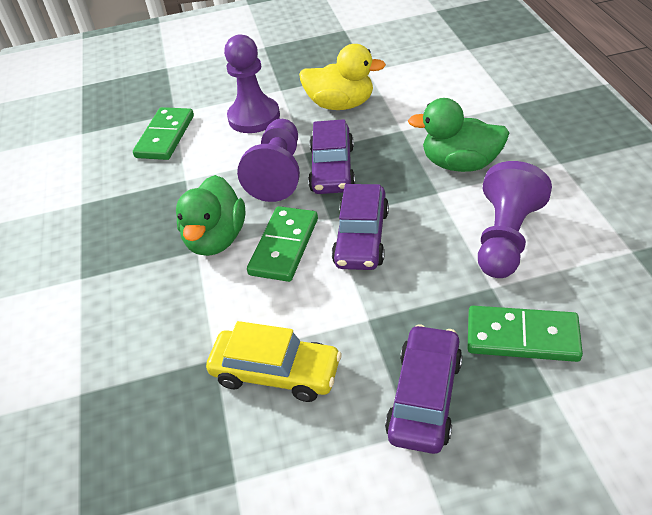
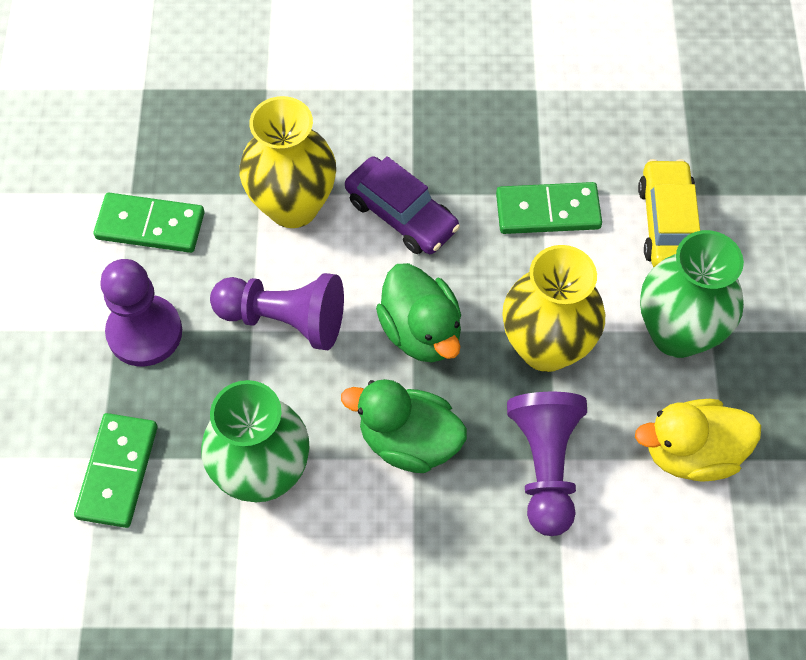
green vase: 0 -> 2
purple car: 3 -> 1
yellow vase: 0 -> 2

